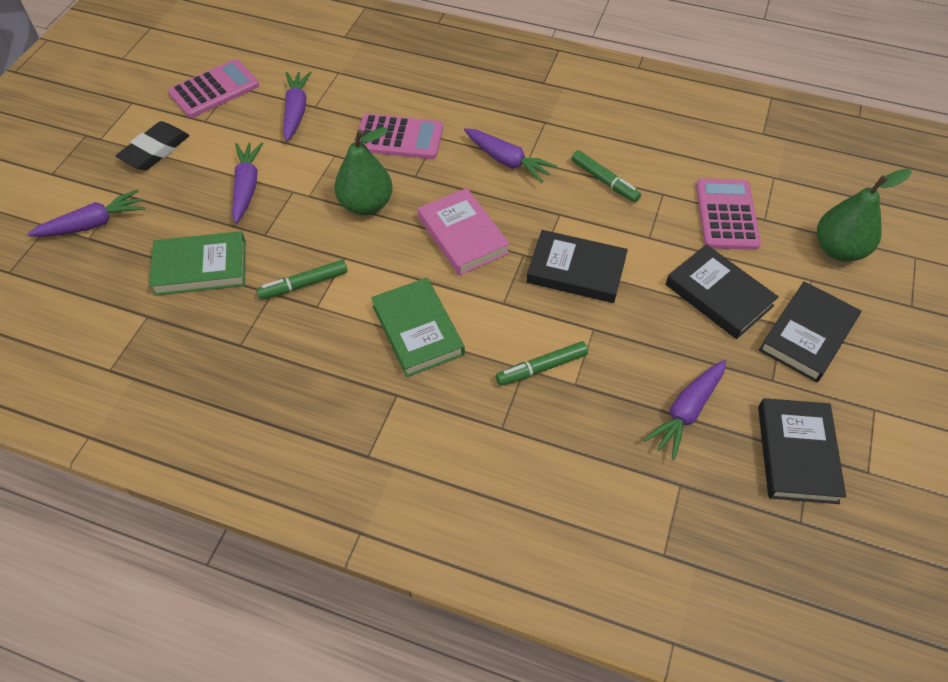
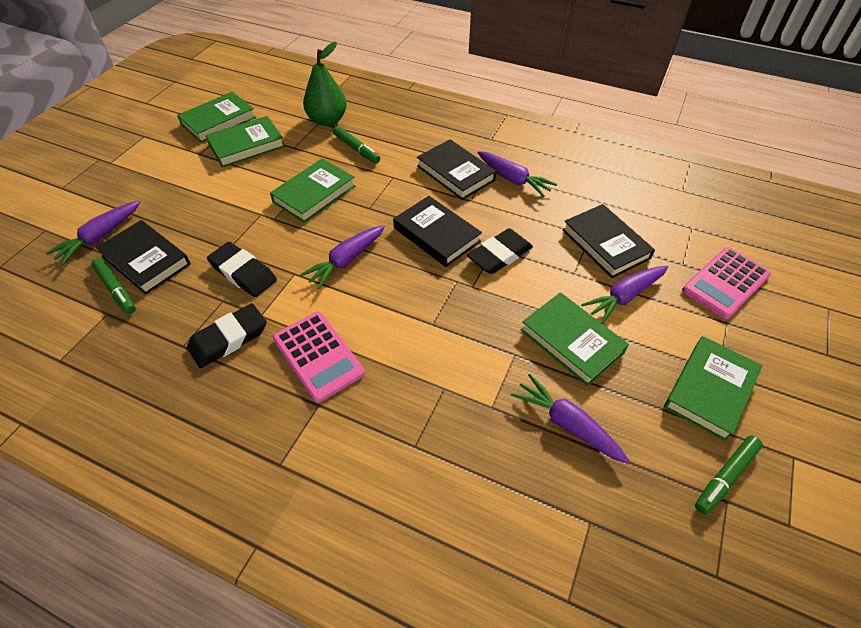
black eraser: 1 -> 3
green book: 2 -> 5
green pear: 2 -> 1
pink book: 1 -> 0
pink calculator: 3 -> 2

